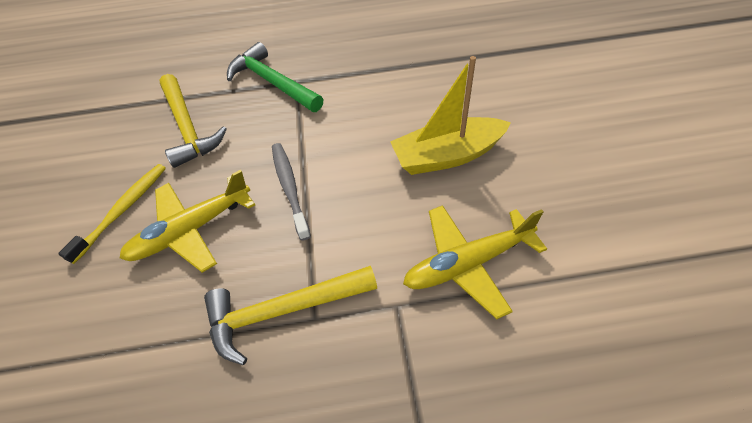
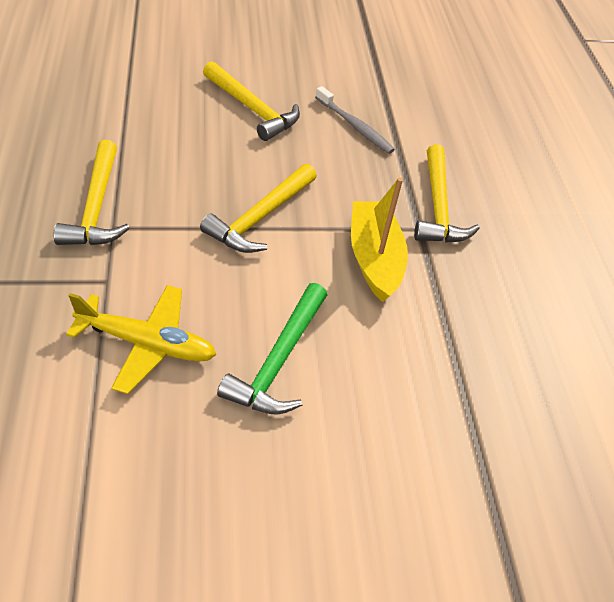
yellow hammer: 2 -> 4
yellow plane: 2 -> 1
yellow toothbrush: 1 -> 0

